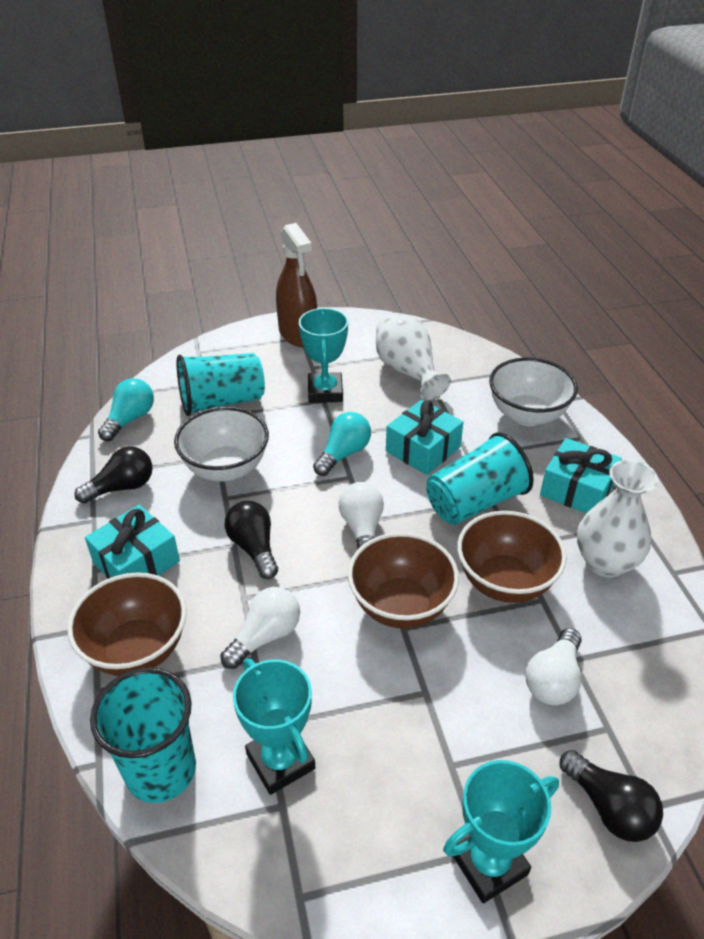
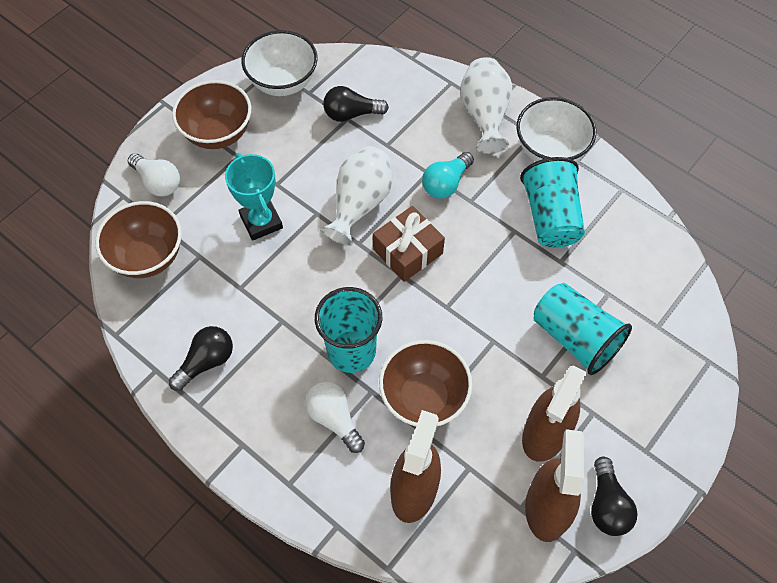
brown gift: 0 -> 1
brown spray bottle: 1 -> 3
turquoise gift: 3 -> 0
turquoise light bulb: 2 -> 1
turquoise trophy: 3 -> 1
white light bulb: 3 -> 2

